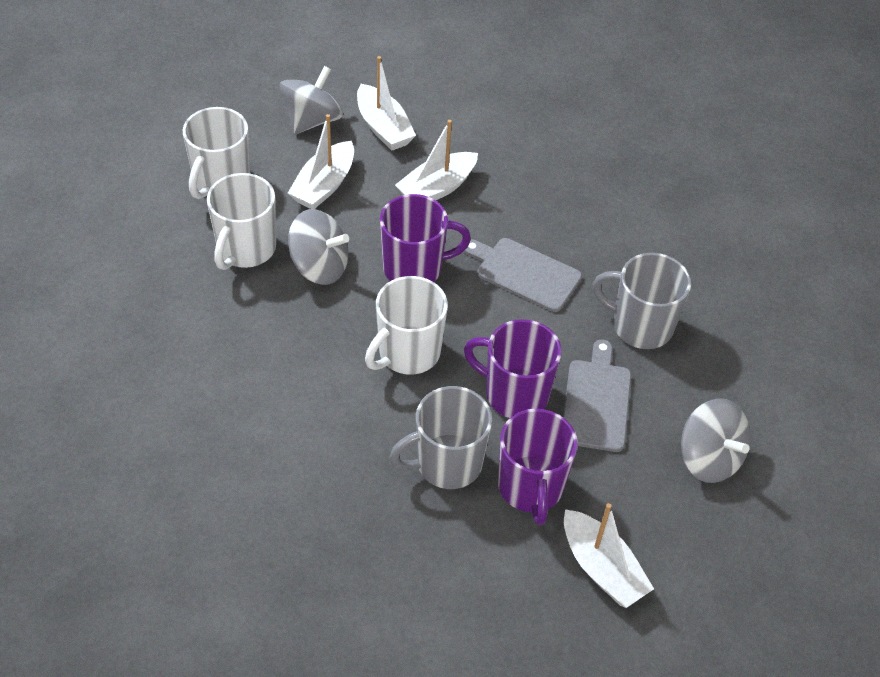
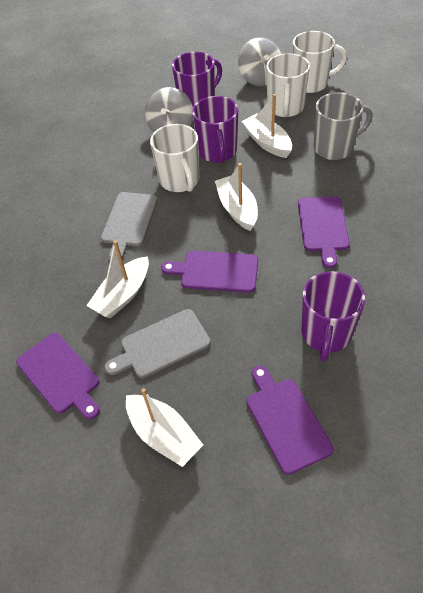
grey mug: 2 -> 1
grey spinning top: 3 -> 2
purple cutting board: 0 -> 4

